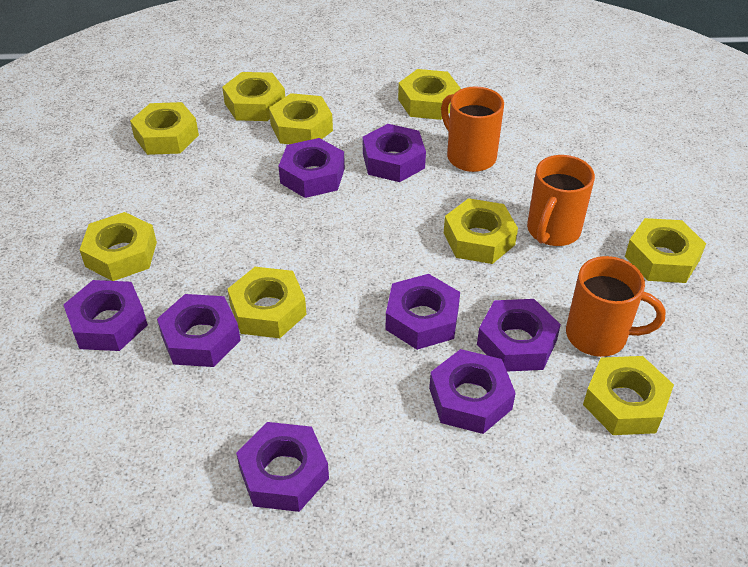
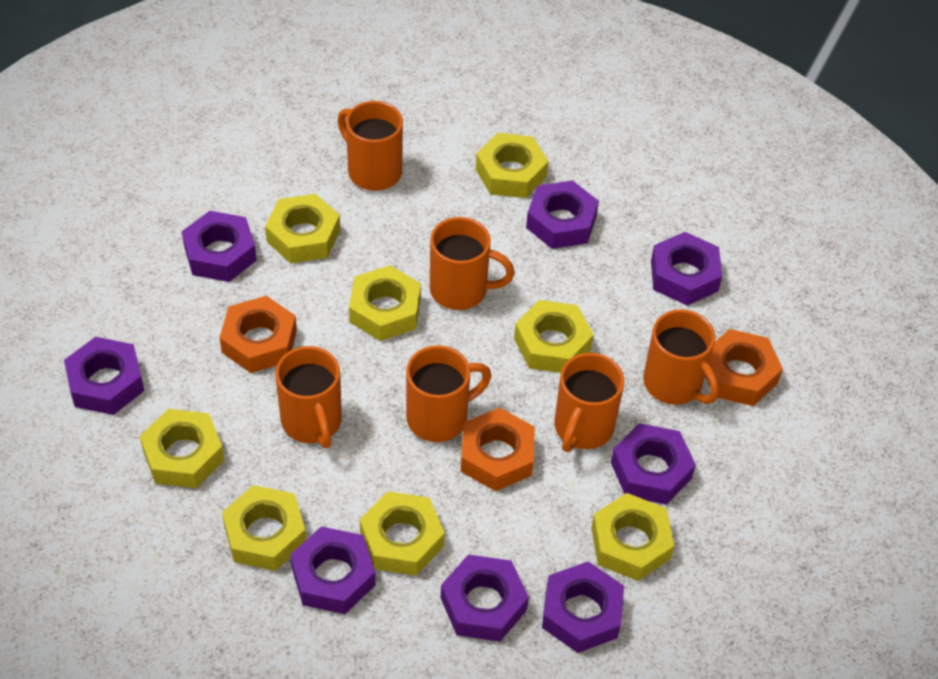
orange mug: 3 -> 6
orange nut: 0 -> 3
yellow nut: 9 -> 8

